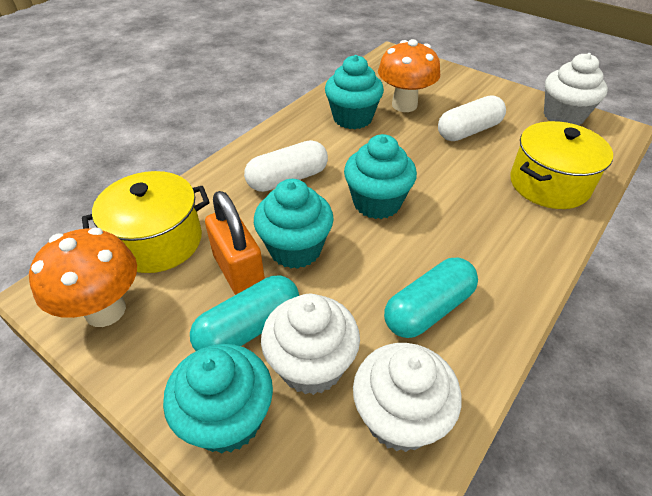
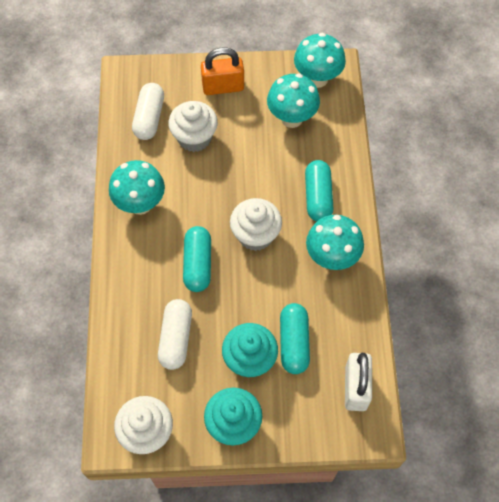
orange mushroom: 2 -> 0
turquoise capsule: 2 -> 3
turquoise cupcake: 4 -> 2
turquoise mushroom: 0 -> 4
white padlock: 0 -> 1
yellow pot: 2 -> 0

